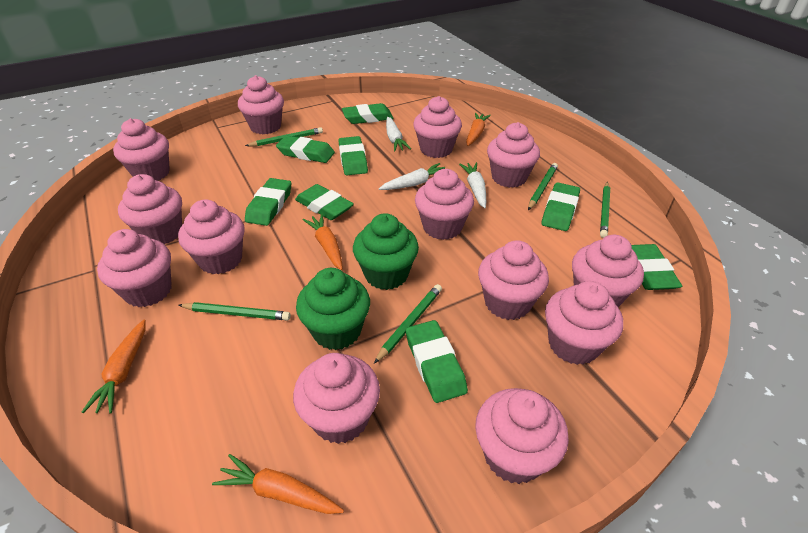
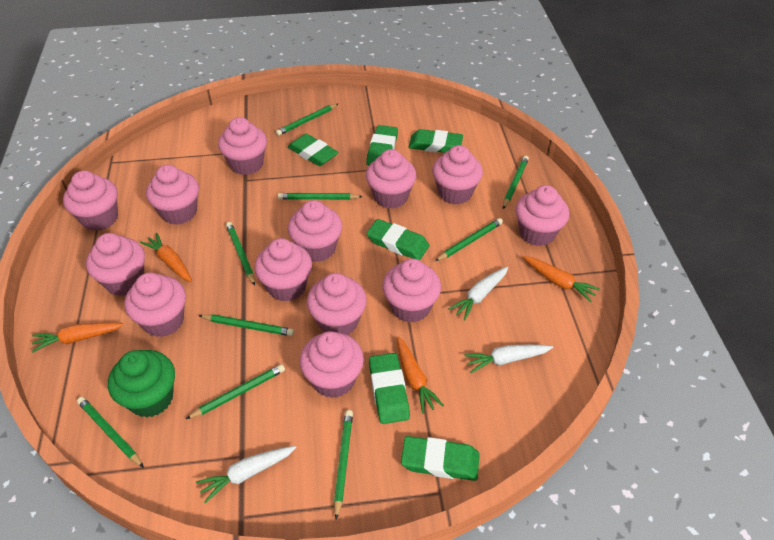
green cupcake: 2 -> 1
green eraser: 8 -> 6
green pencil: 5 -> 9

